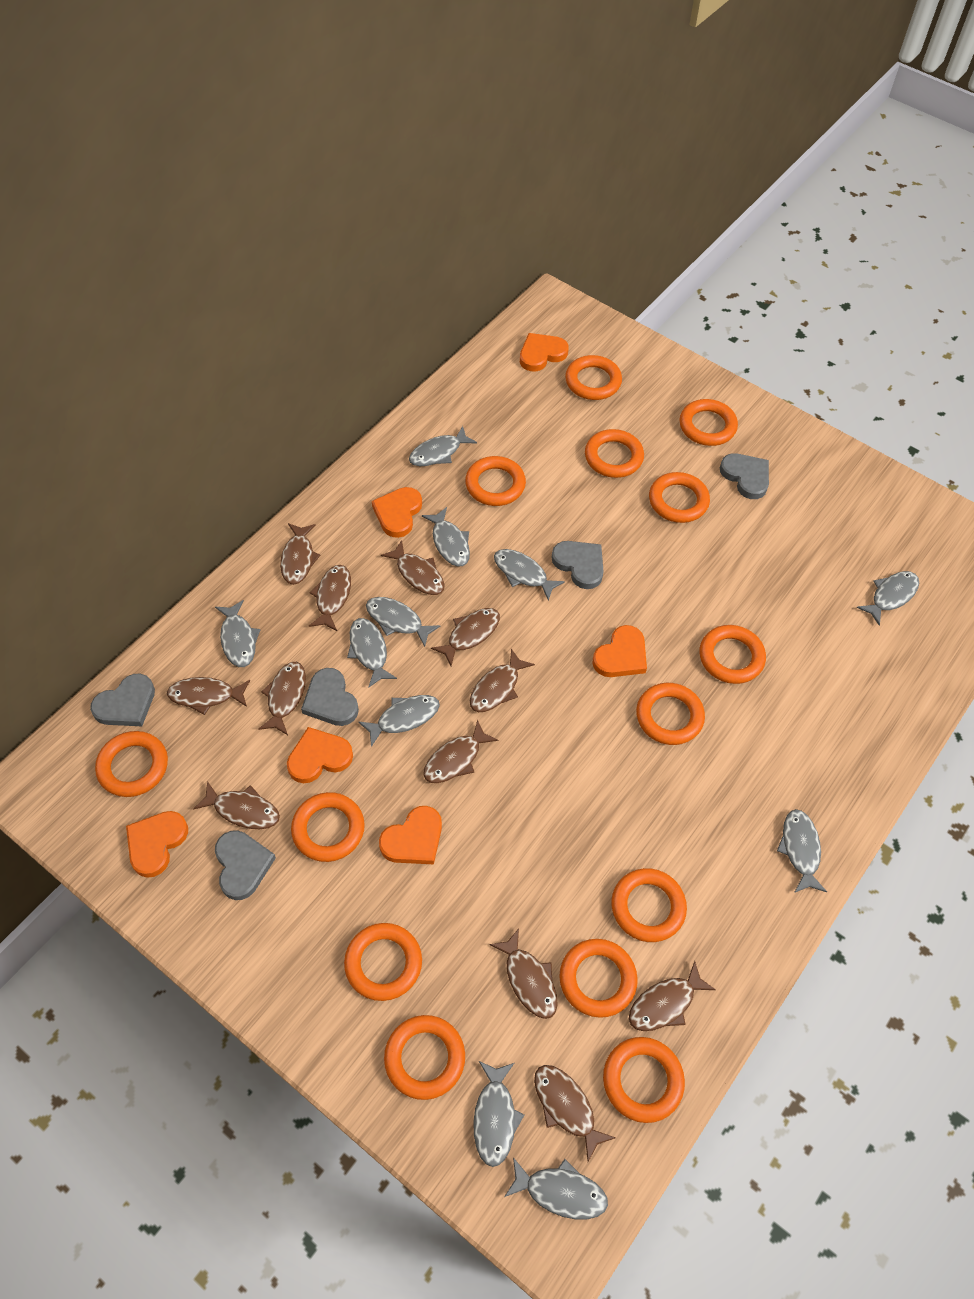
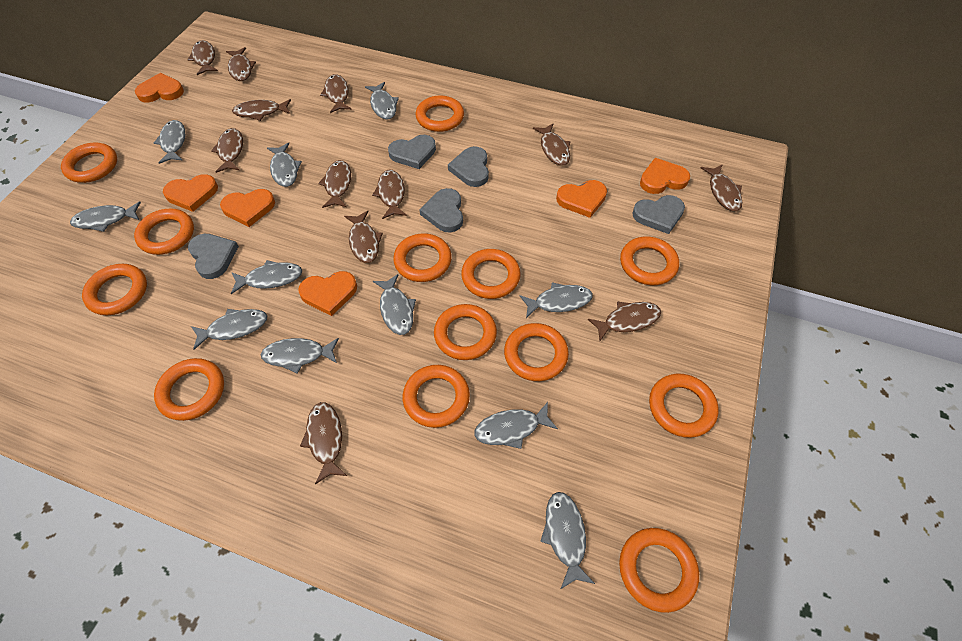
orange ring: 14 -> 13

